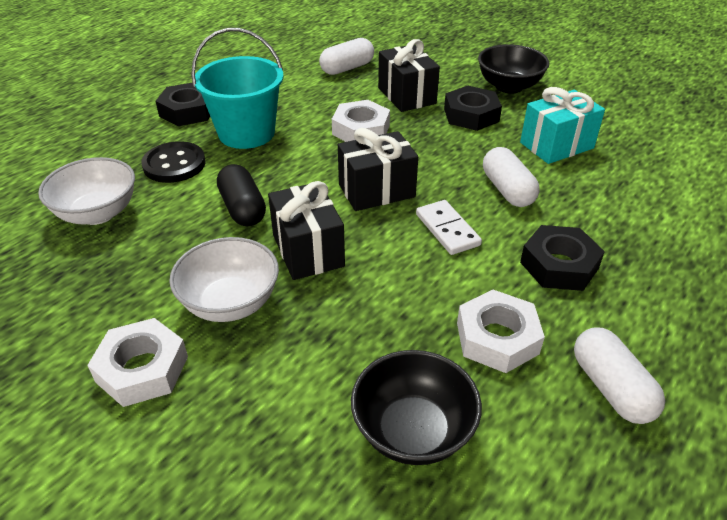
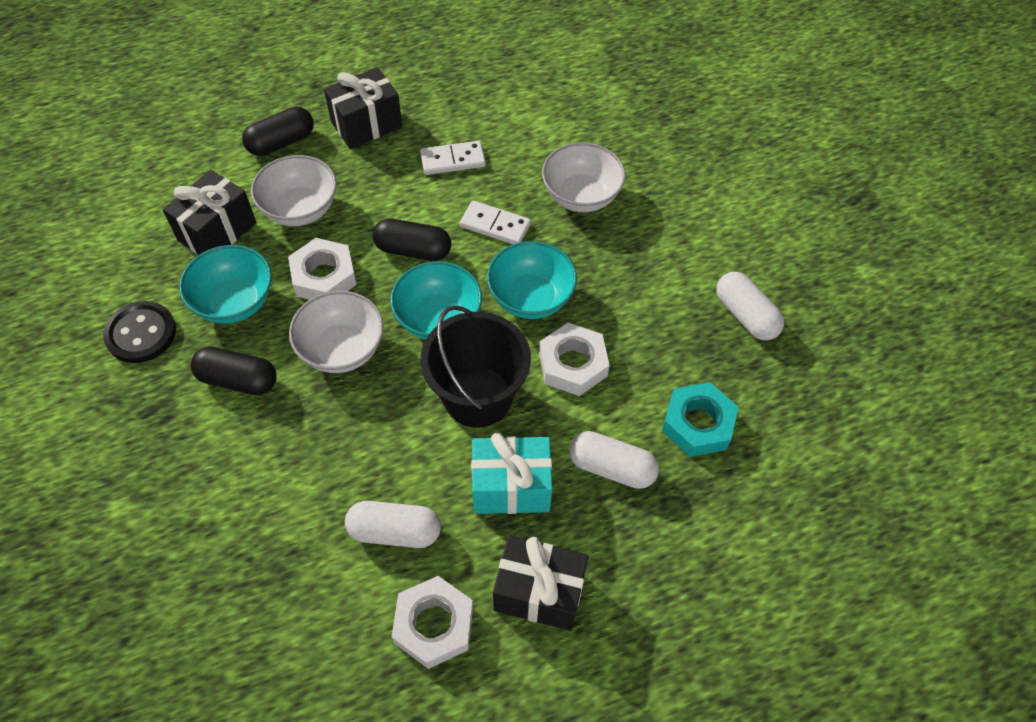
black bowl: 2 -> 0
black bucket: 0 -> 1
black capsule: 1 -> 3
black nut: 3 -> 0
turquoise bowl: 0 -> 3
turquoise bucket: 1 -> 0
turquoise nut: 0 -> 1
white bowl: 2 -> 3
white domino: 1 -> 2

